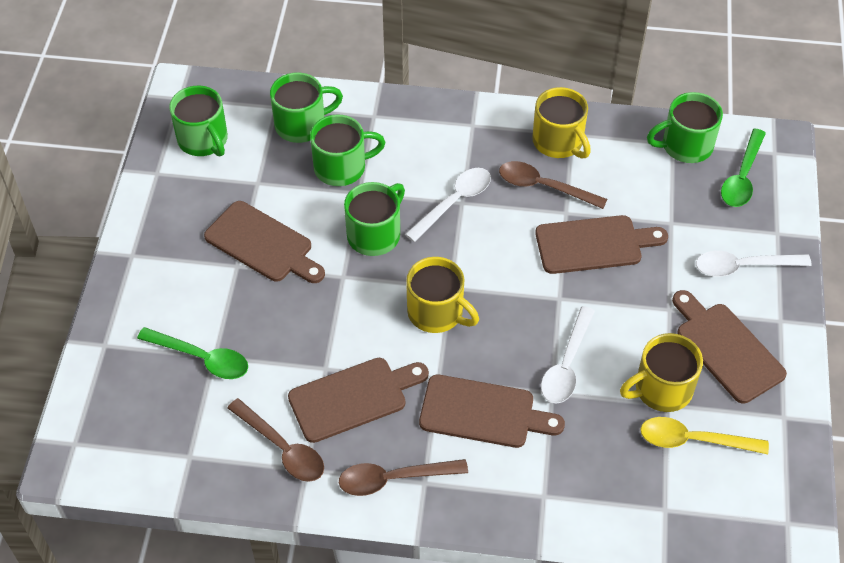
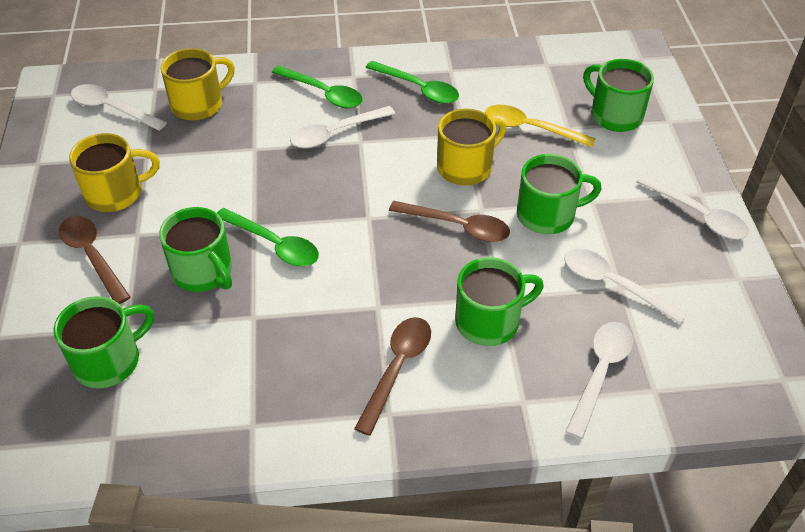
brown cutting board: 5 -> 0
green spoon: 2 -> 3
white spoon: 3 -> 5

